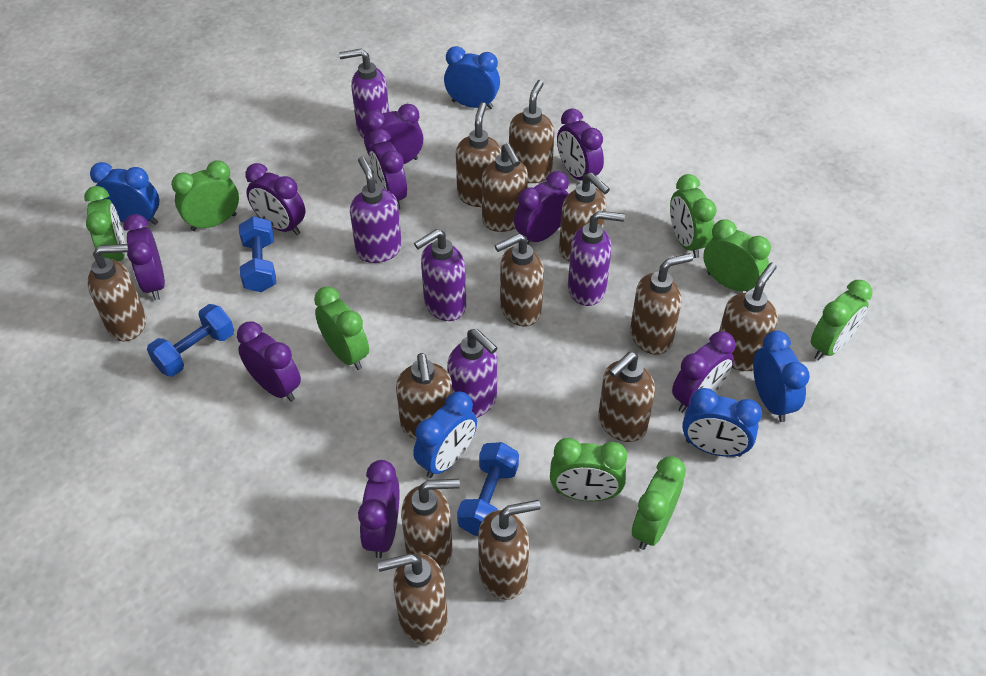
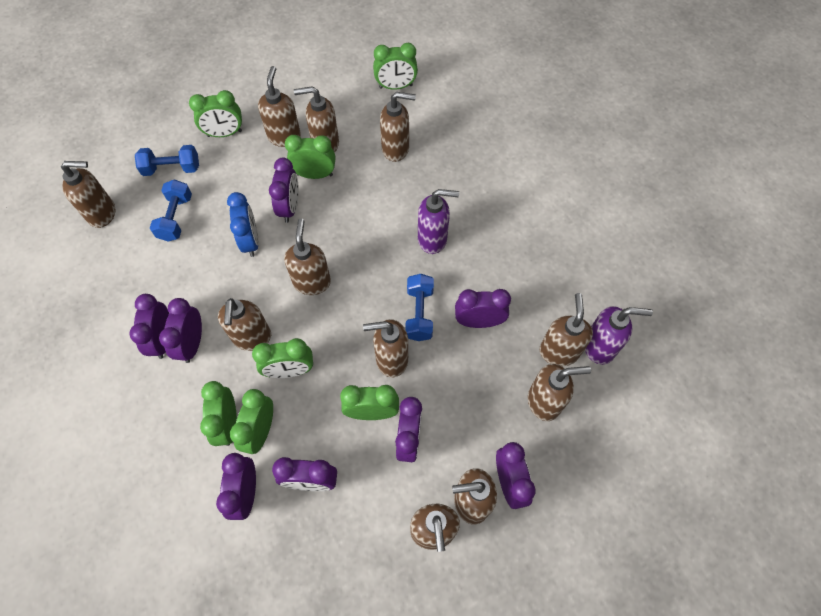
blue clock: 5 -> 1
brown soap dispenser: 13 -> 11
green clock: 8 -> 7
purple clock: 9 -> 8
purple soap dispenser: 5 -> 2

